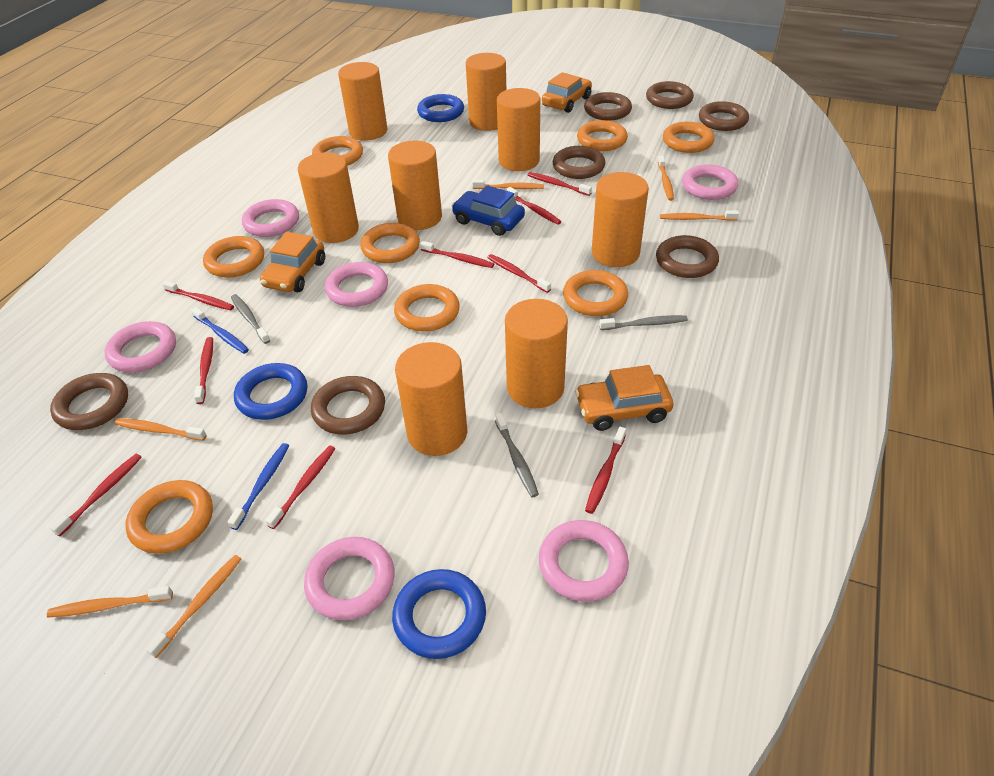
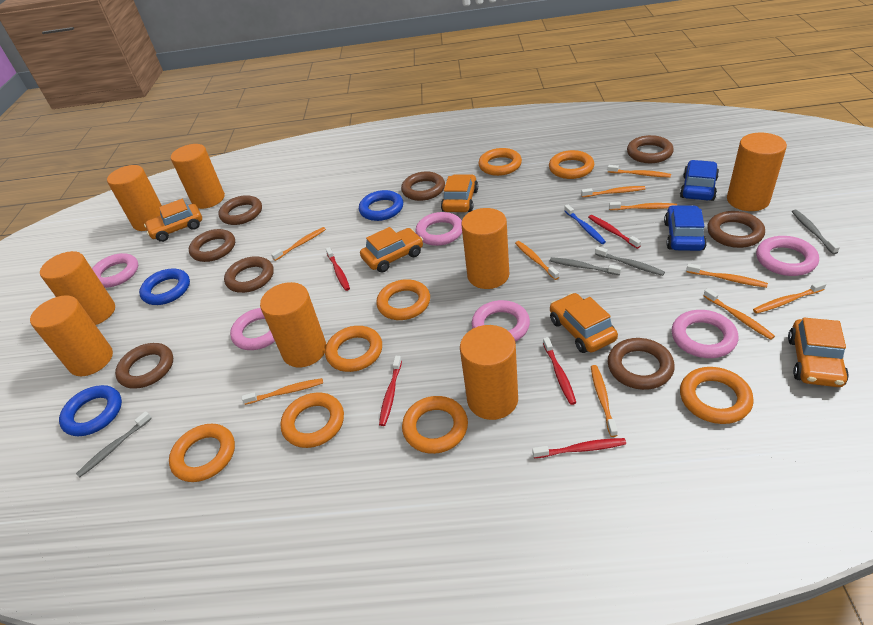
blue car: 1 -> 2
blue toothbrush: 2 -> 1
brown ring: 7 -> 8
grey toothbrush: 3 -> 4
orange car: 3 -> 5
orange toothbrush: 6 -> 10
red toothbrush: 9 -> 5

